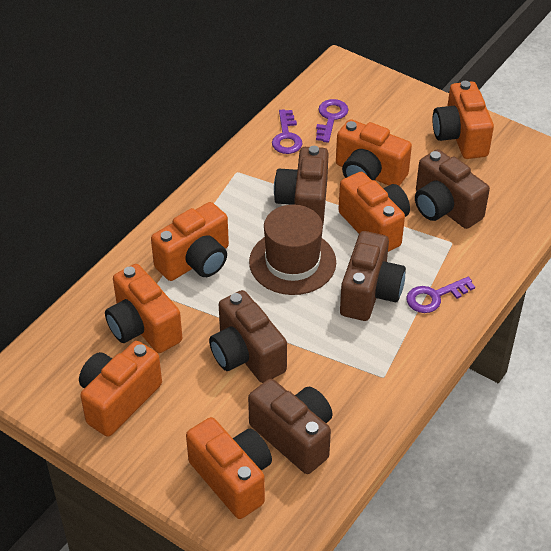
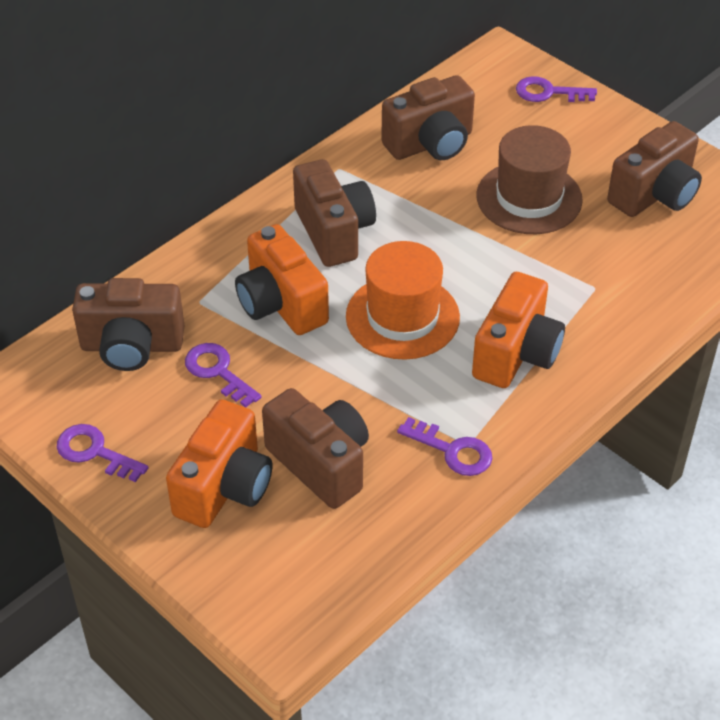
orange camera: 7 -> 3
orange hat: 0 -> 1
purple key: 3 -> 4

